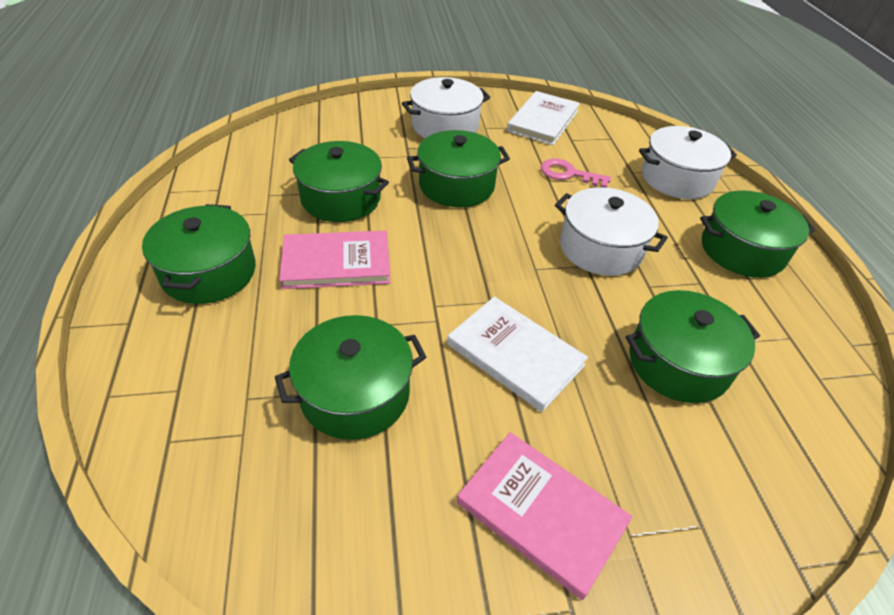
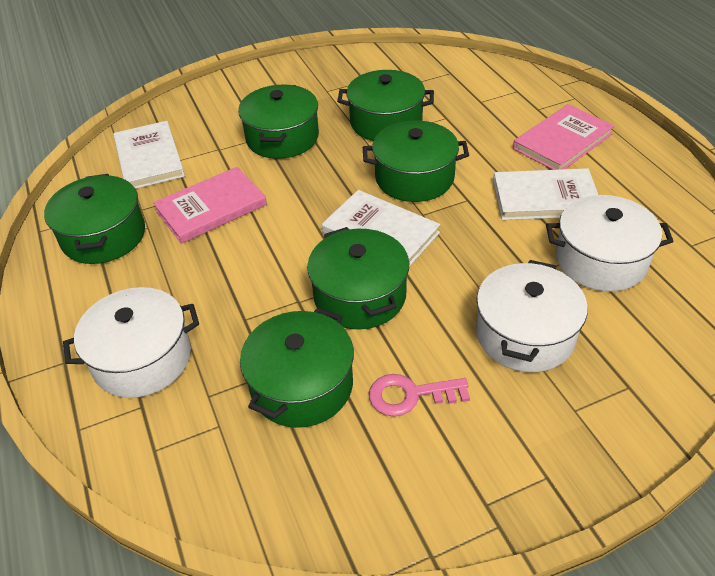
white book: 2 -> 3

